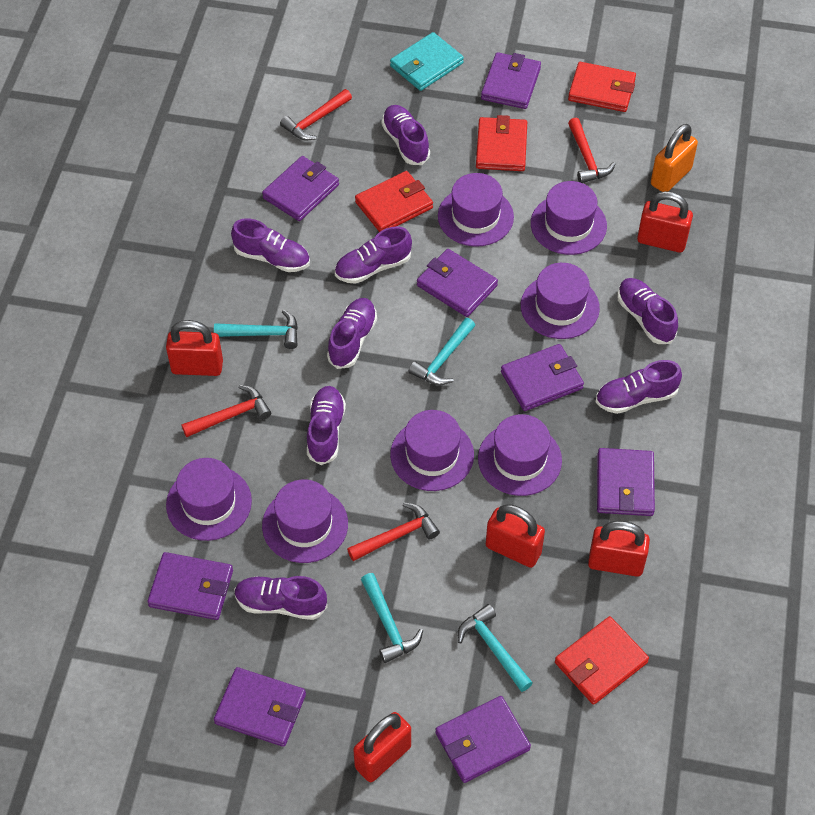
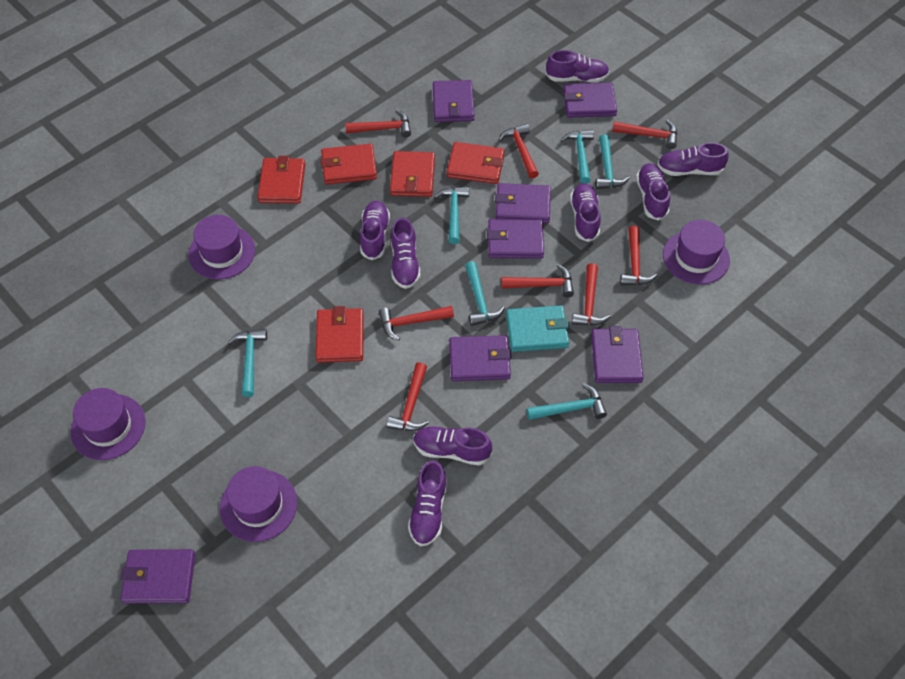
orange padlock: 1 -> 0
purple hat: 7 -> 4
purple wallet: 8 -> 7
red hammer: 4 -> 8
red padlock: 5 -> 0
red wallet: 4 -> 5
turquoise hammer: 4 -> 6

